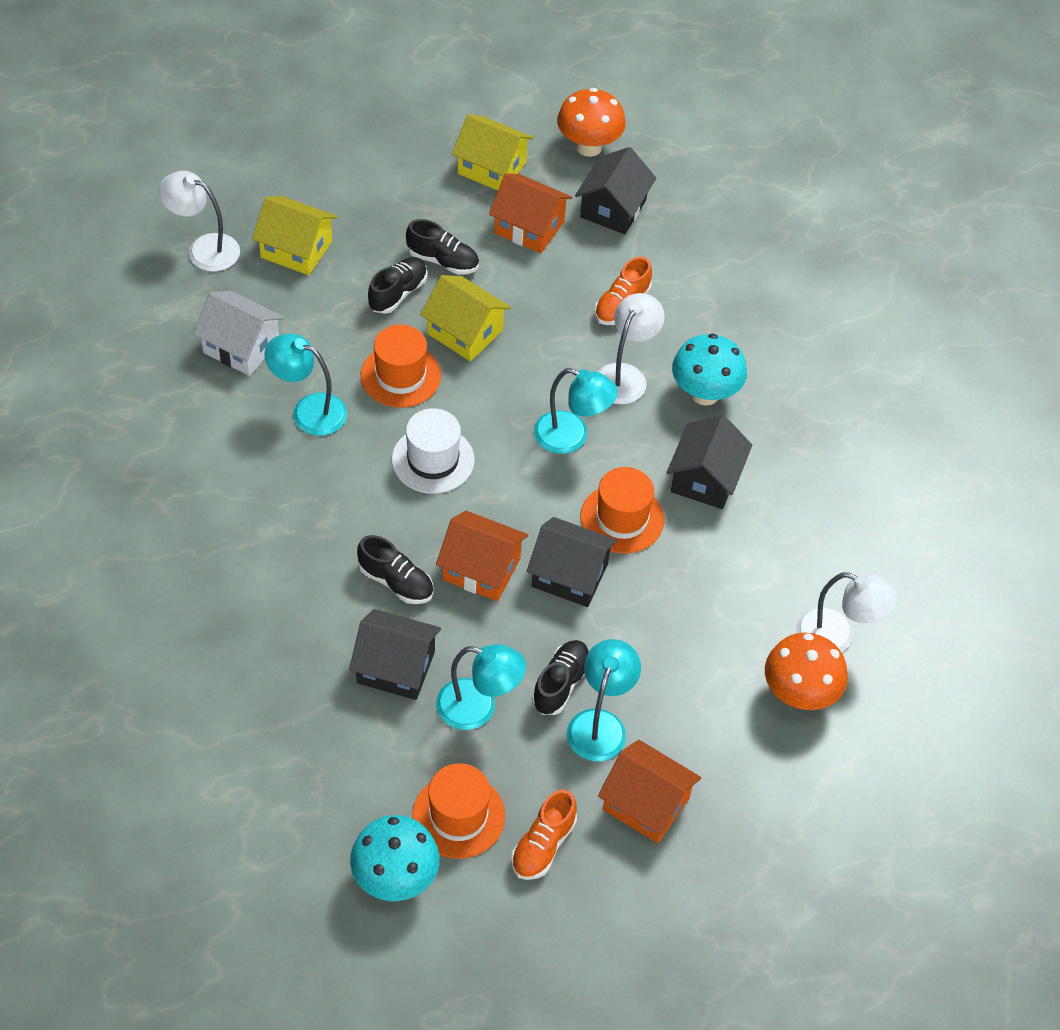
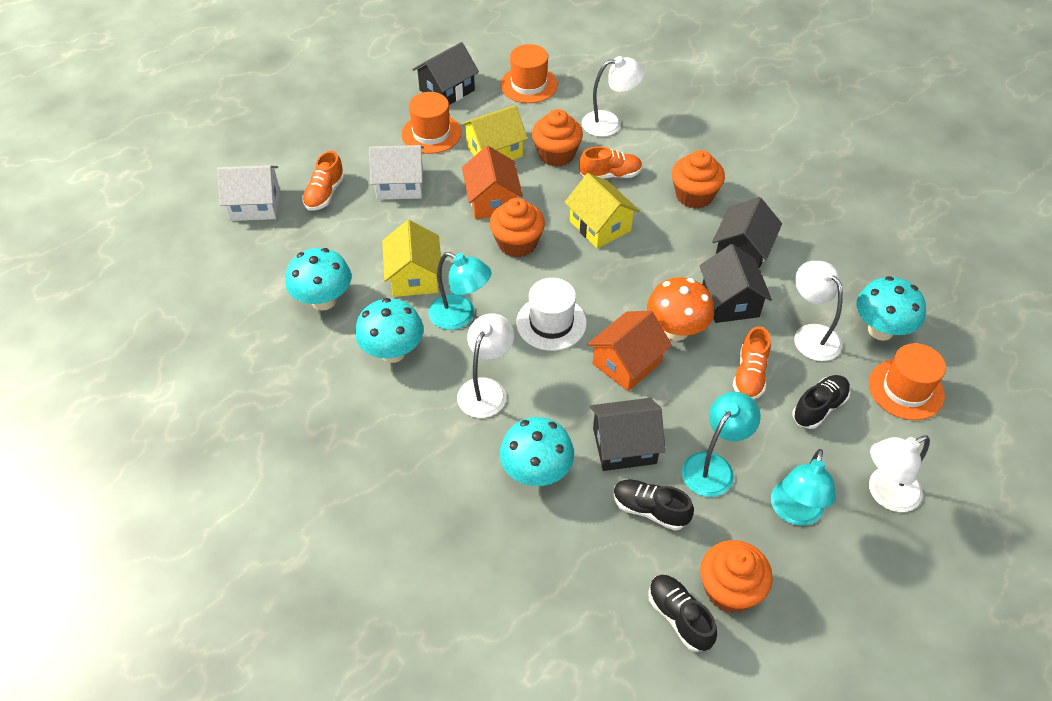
black shoe: 4 -> 3
orange cupcake: 0 -> 4
orange house: 3 -> 2
orange mushroom: 2 -> 1
orange shoe: 2 -> 3
turquoise lamp: 4 -> 3
turquoise mushroom: 2 -> 4
white house: 1 -> 2
white lamp: 3 -> 4

